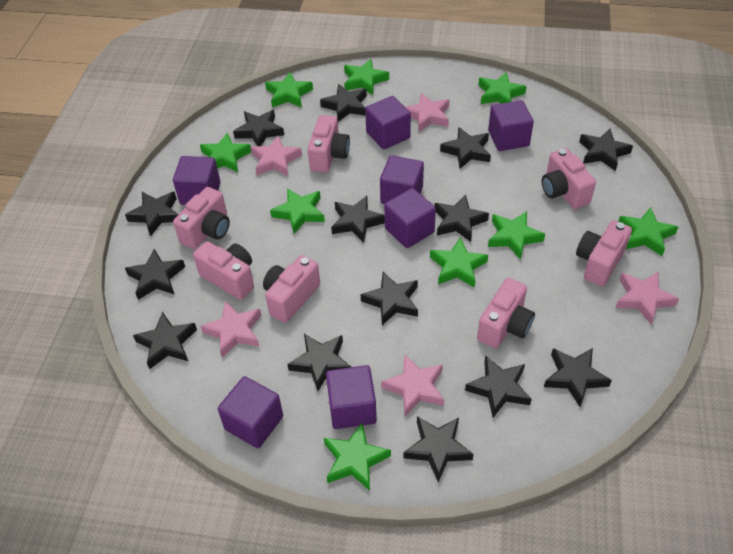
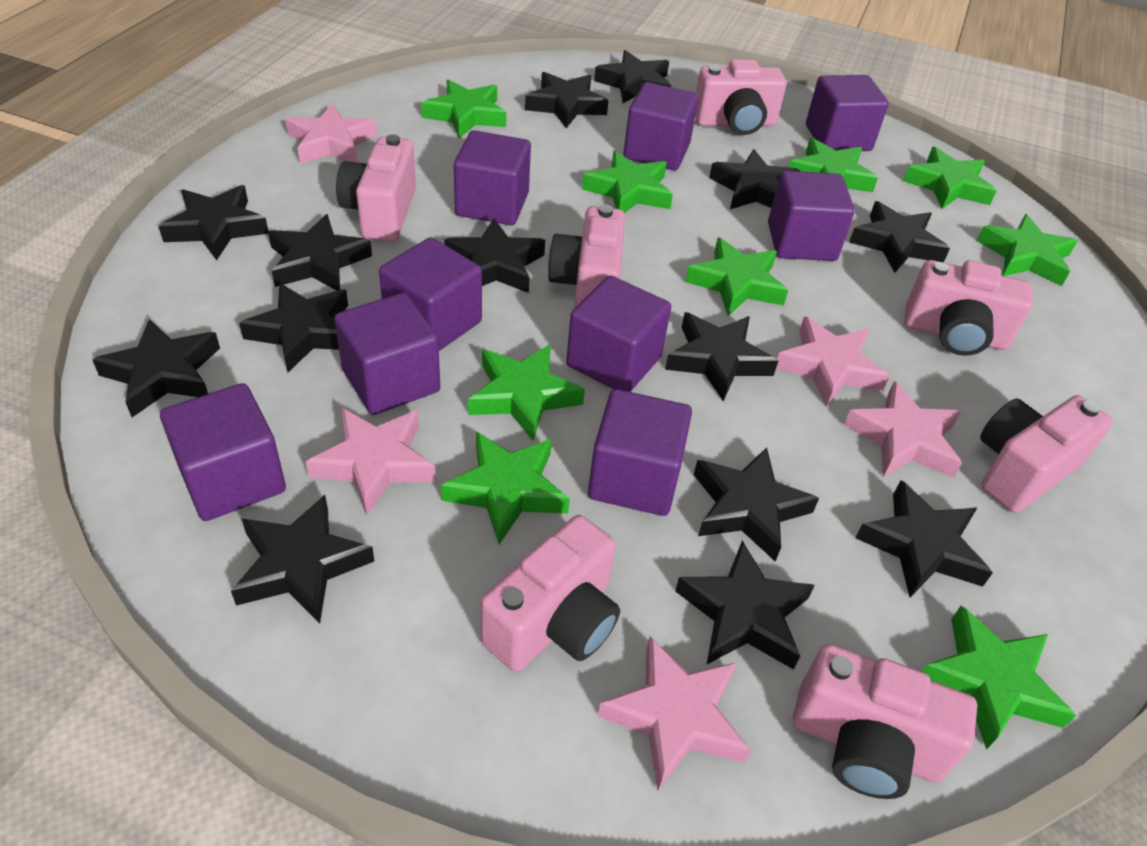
purple cube: 7 -> 9

